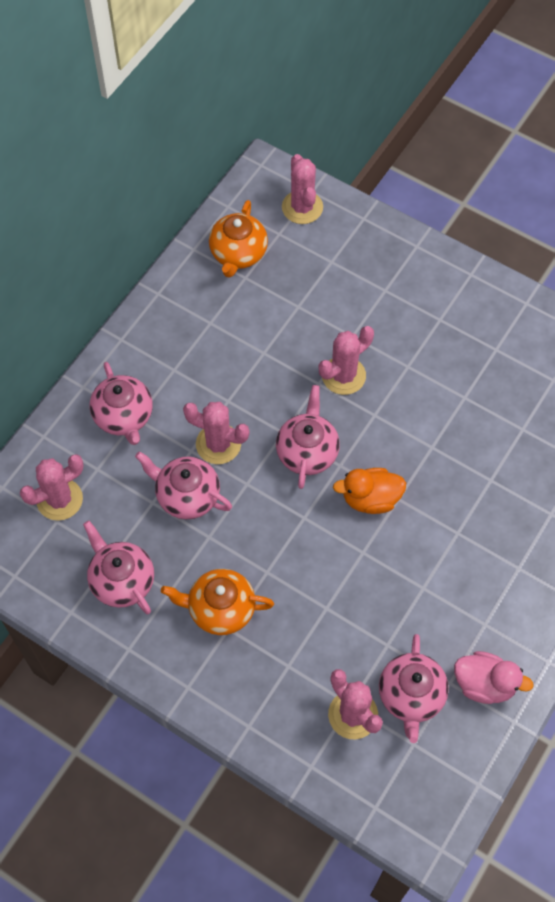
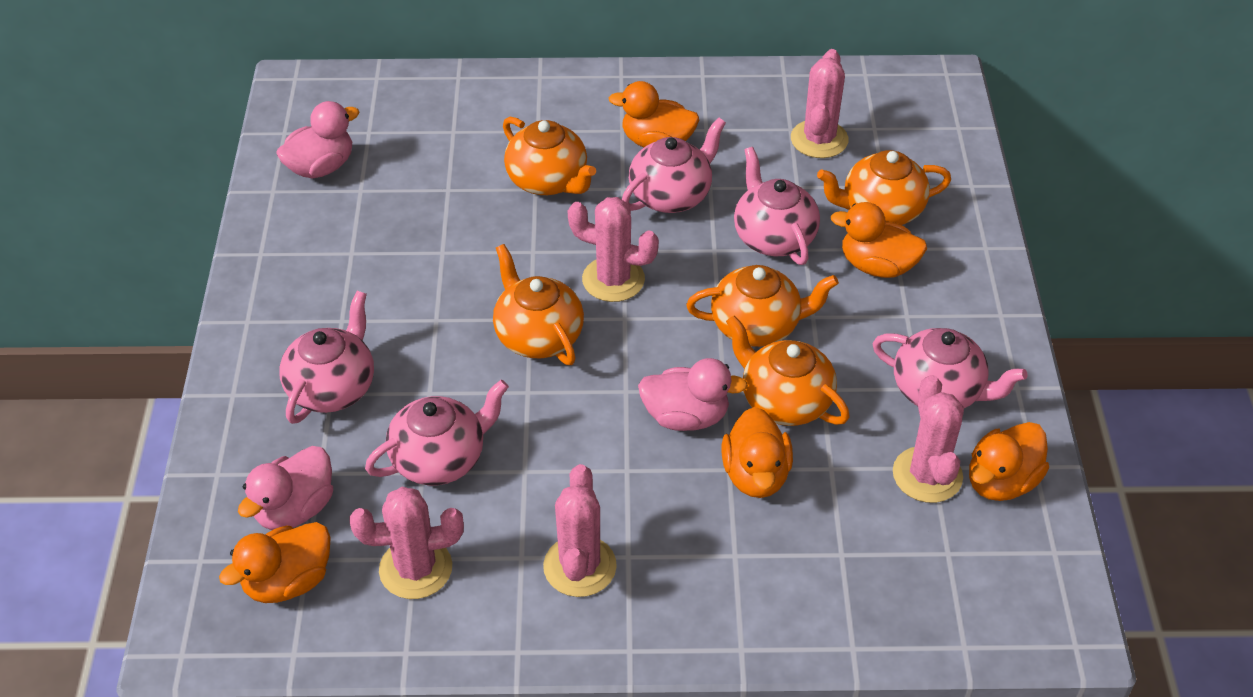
orange duck: 1 -> 5
orange teapot: 2 -> 5
pink duck: 1 -> 3

